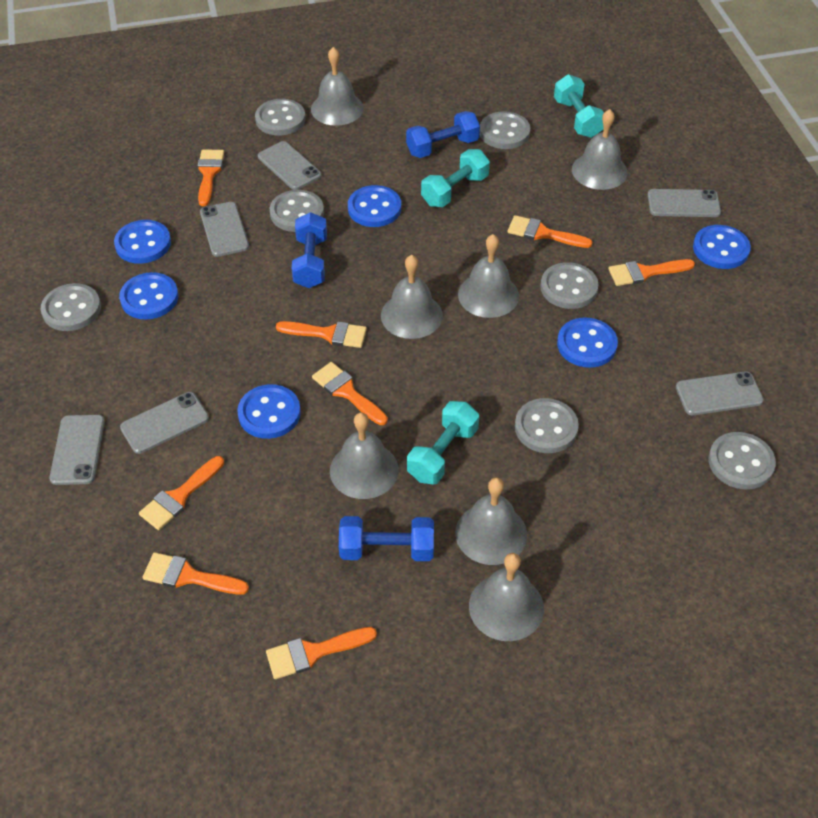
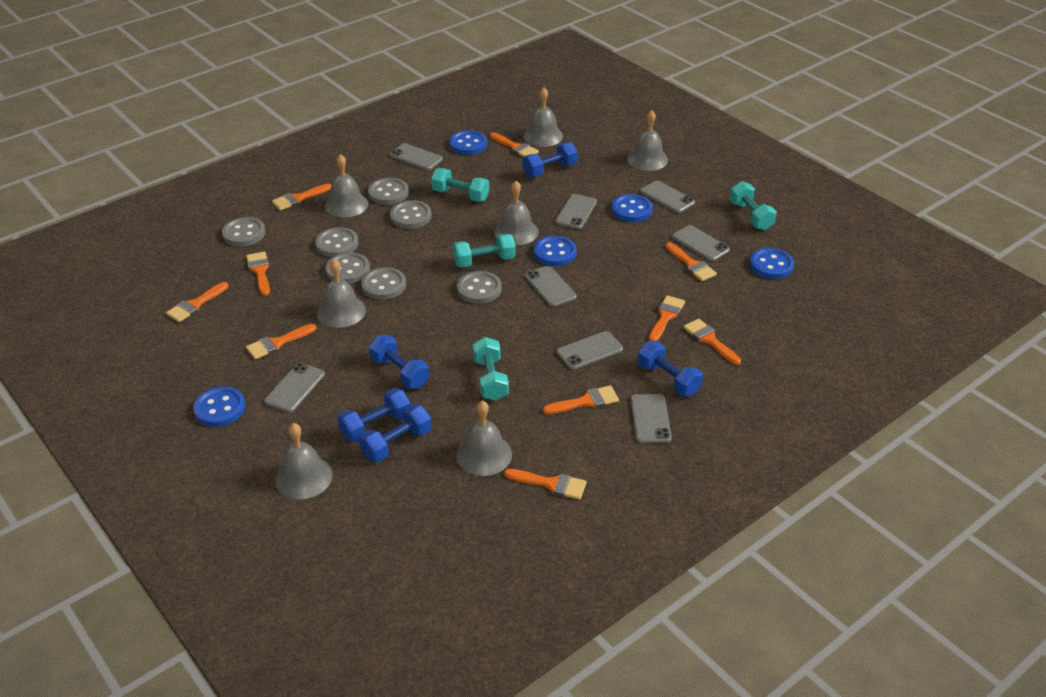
blue button: 6 -> 5
blue dumbbell: 3 -> 5
grey phone: 6 -> 8
orange brush: 8 -> 10
turquoise dumbbell: 3 -> 4

